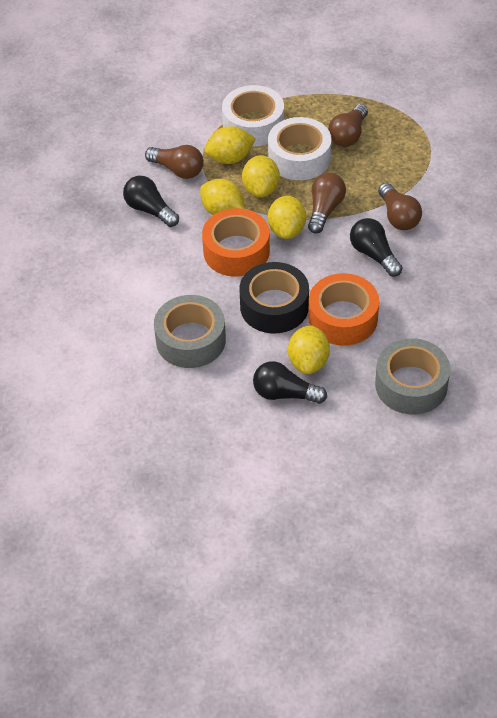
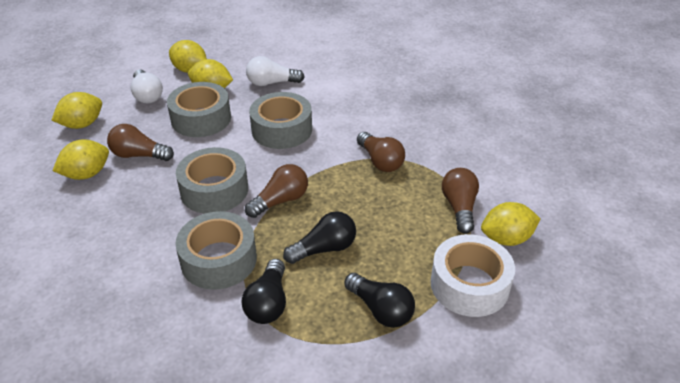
black tape: 1 -> 0
grey tape: 2 -> 4
orange tape: 2 -> 0
white light bulb: 0 -> 2
white tape: 2 -> 1

